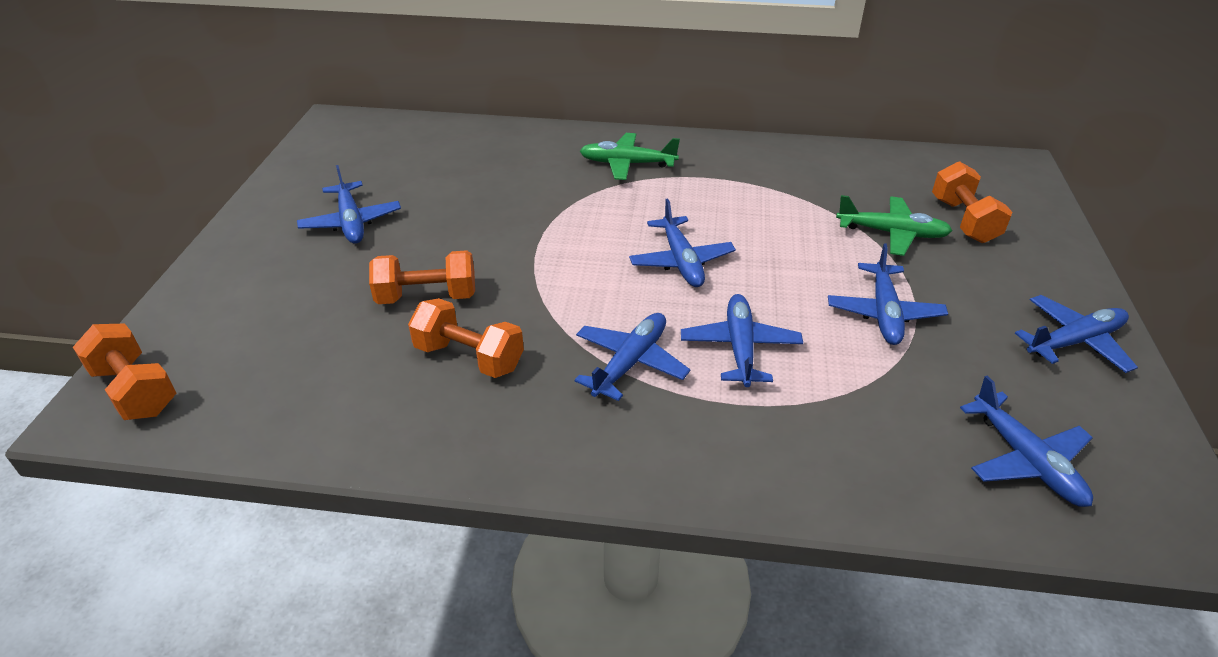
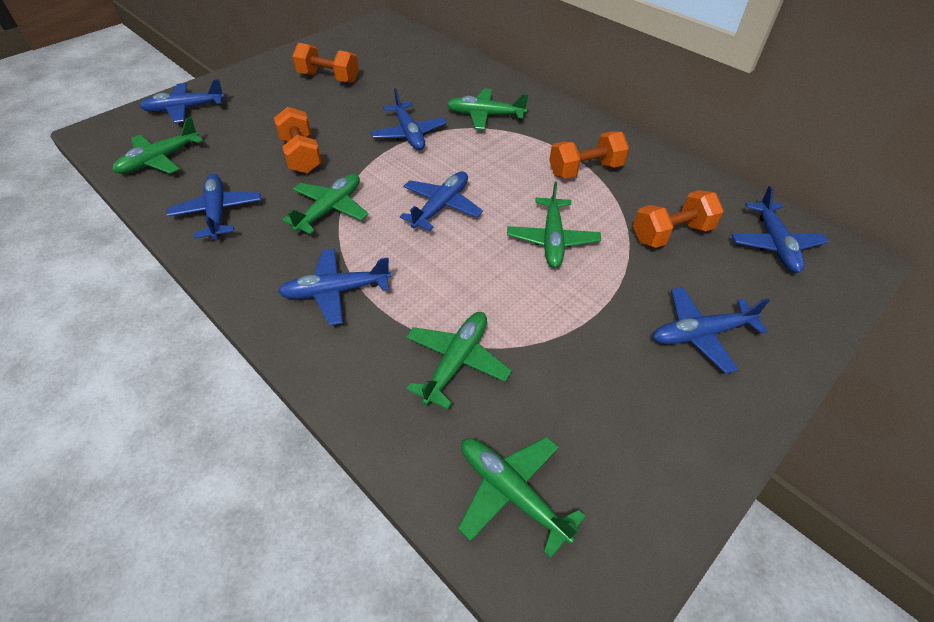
green plane: 2 -> 6

